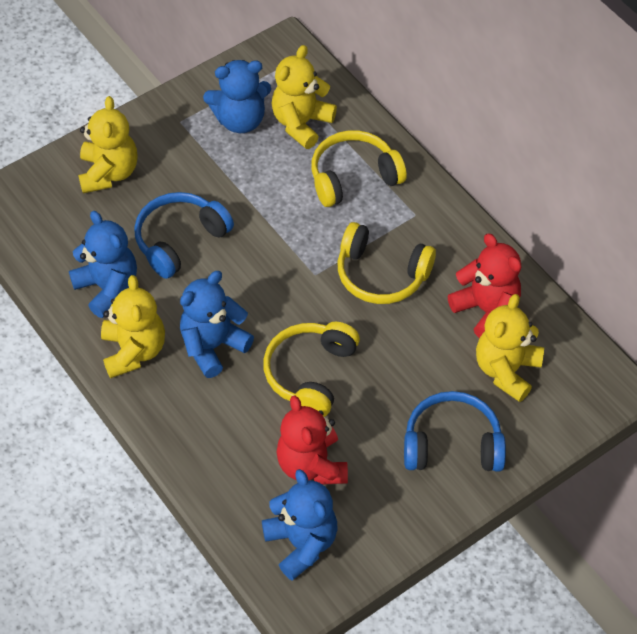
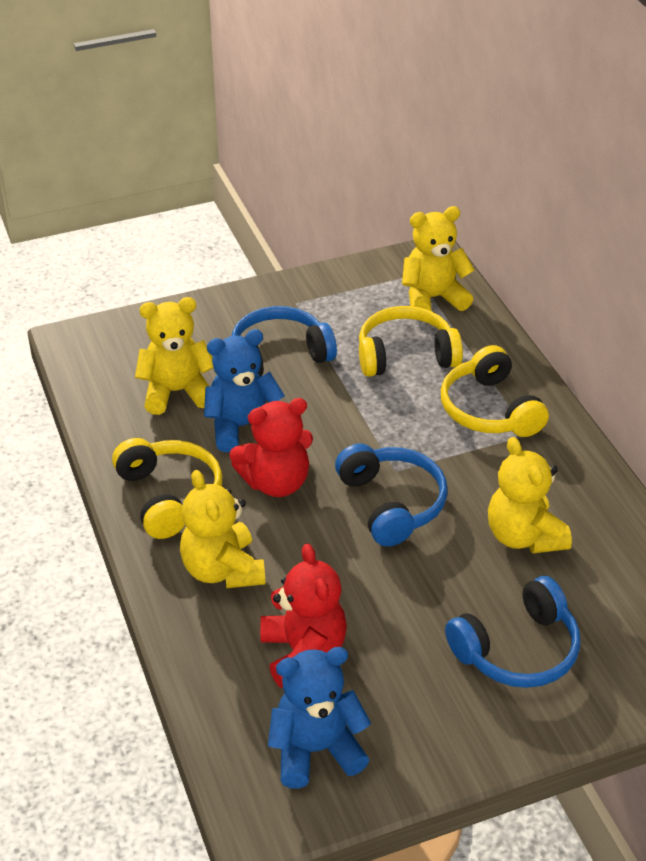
blue headphones: 2 -> 3
blue teddy bear: 4 -> 2

